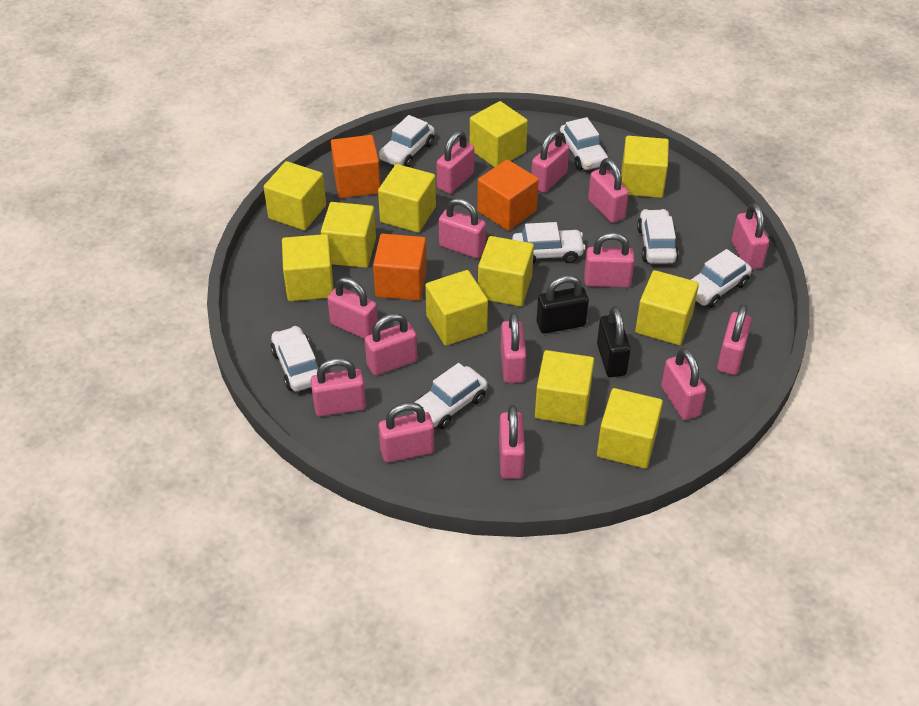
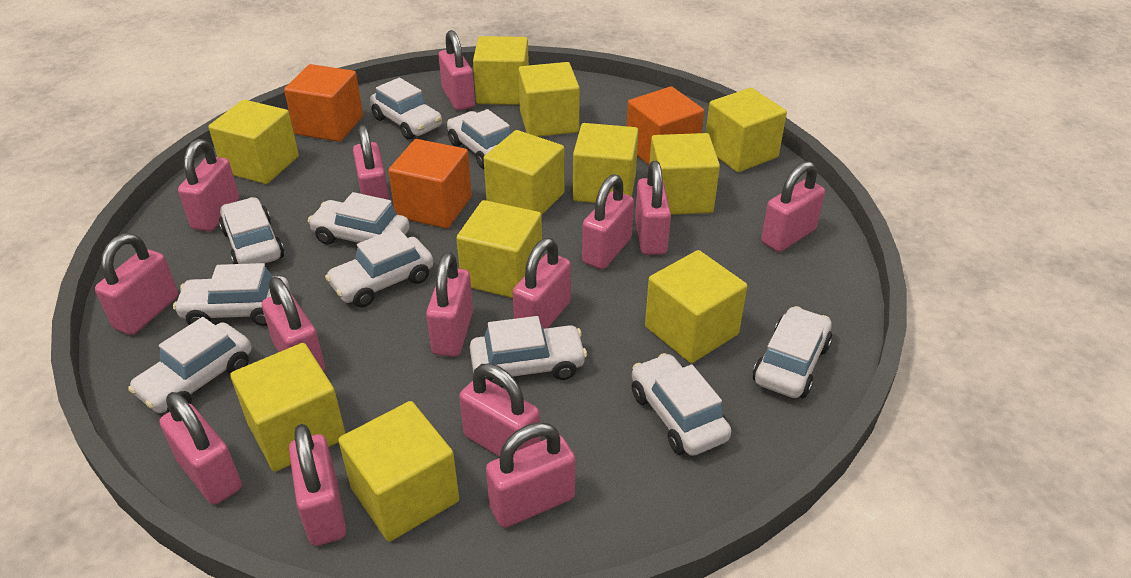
black padlock: 2 -> 0
white car: 7 -> 10

